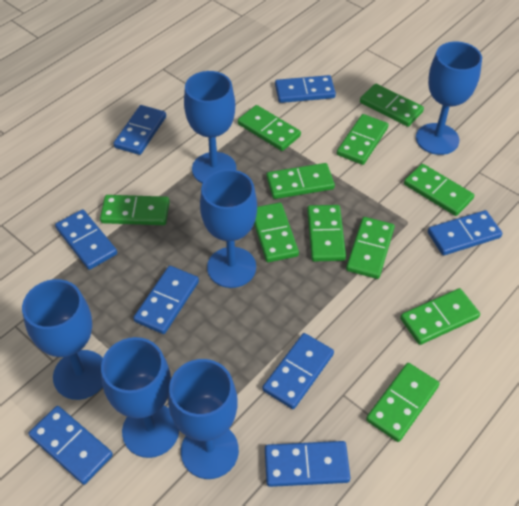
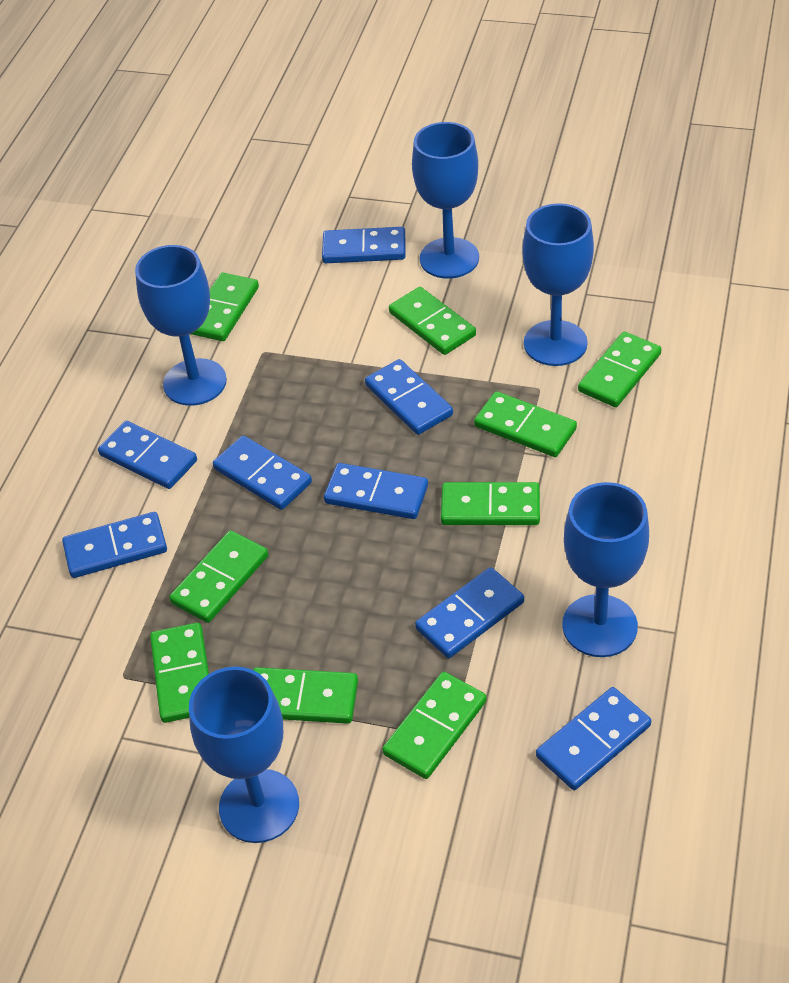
blue goblet: 6 -> 5
green domino: 11 -> 9

